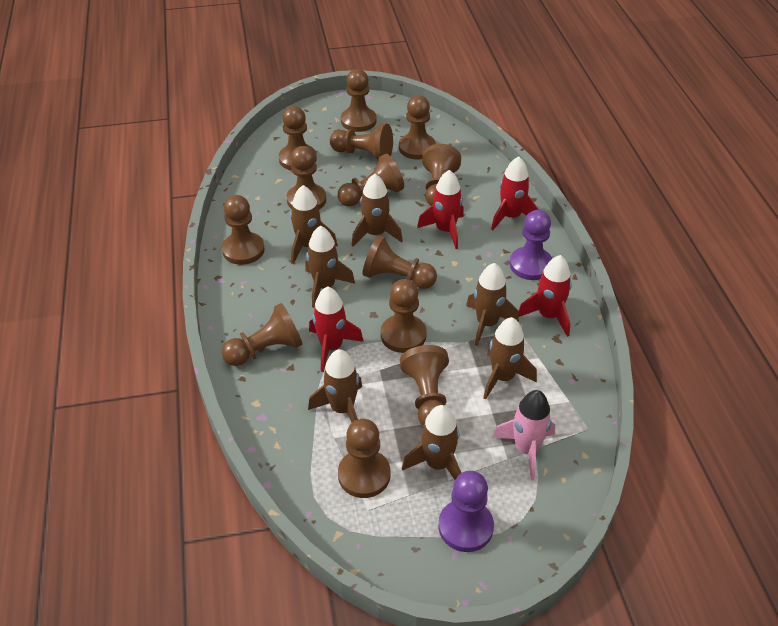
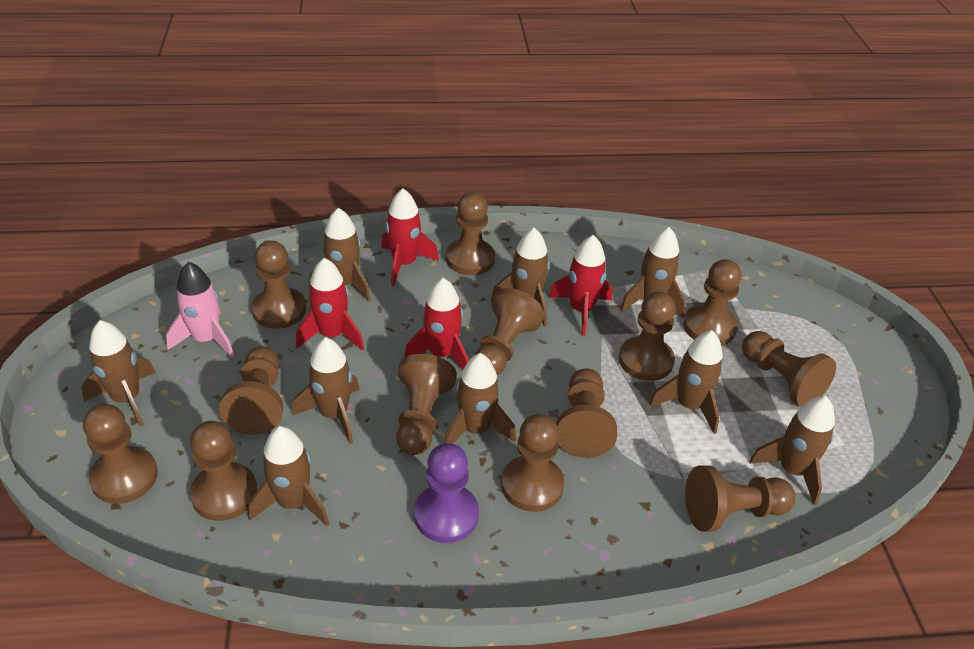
brown rocket: 7 -> 9
purple pawn: 2 -> 1

